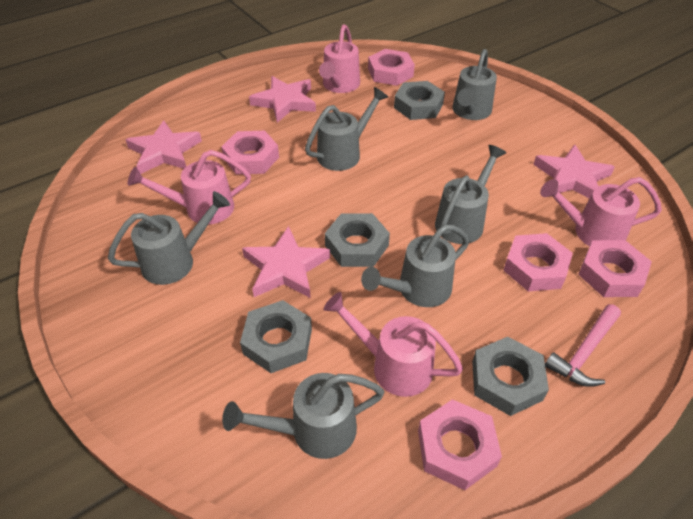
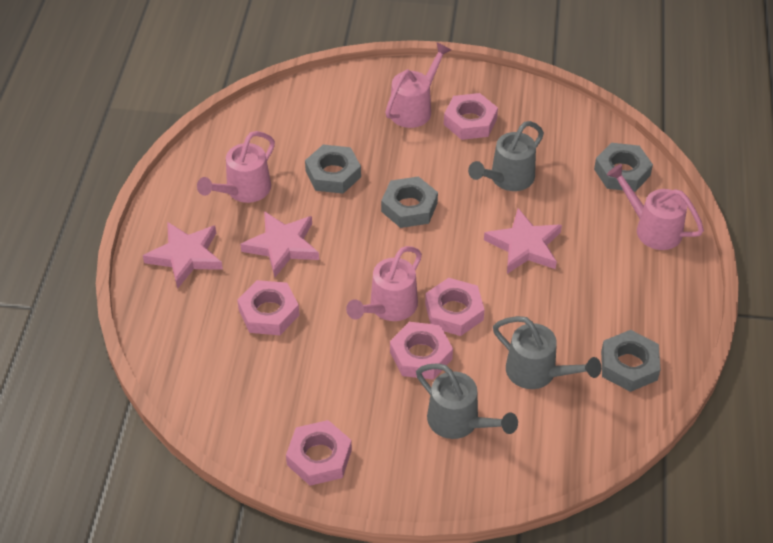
grey watering can: 6 -> 3
pink hammer: 1 -> 0
pink star: 4 -> 3

